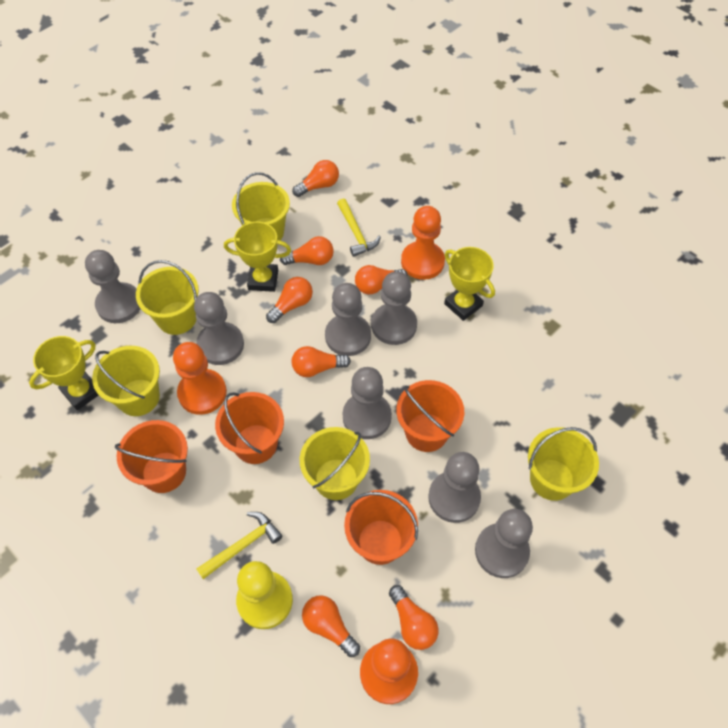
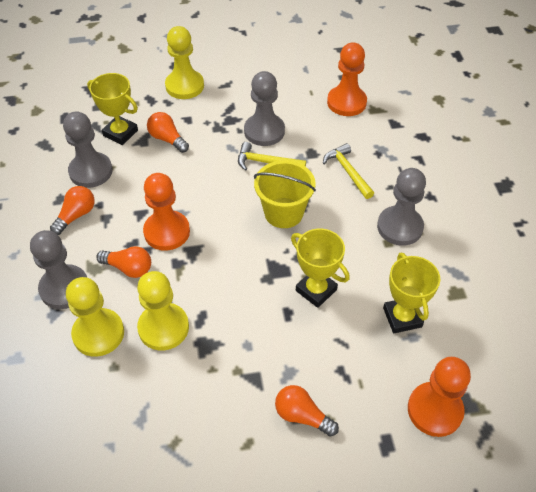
grey pawn: 7 -> 4
orange bucket: 4 -> 0
orange light bulb: 7 -> 4
yellow bucket: 5 -> 1
yellow pawn: 1 -> 3

